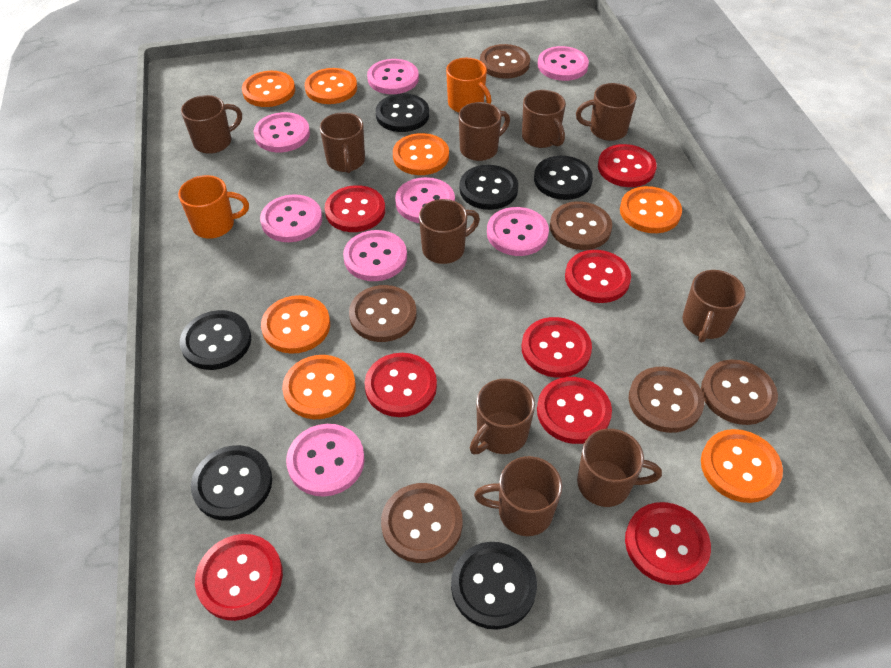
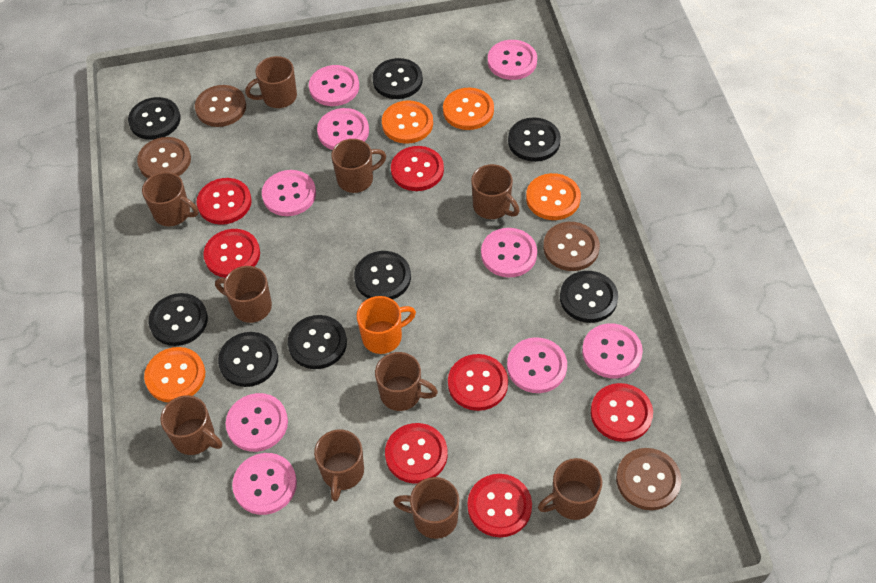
black button: 6 -> 8
brown button: 6 -> 4
orange button: 7 -> 4
orange mug: 2 -> 1
pink button: 8 -> 9
red button: 8 -> 7

